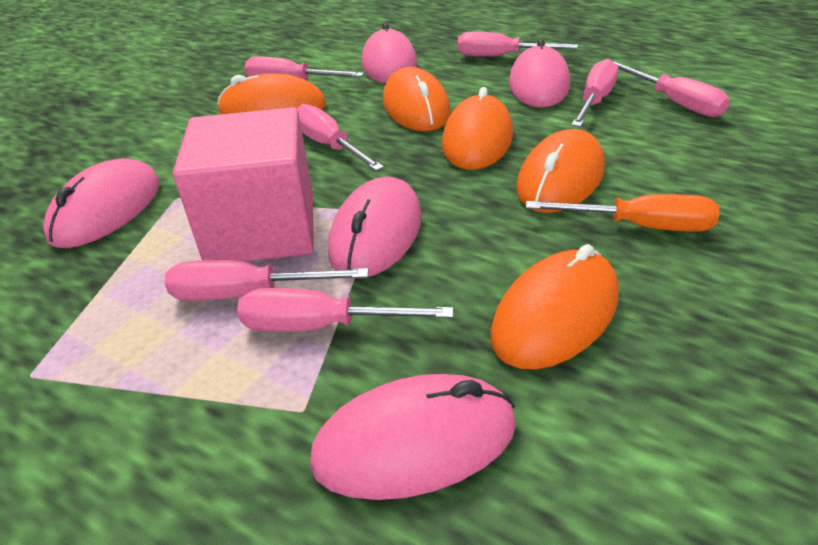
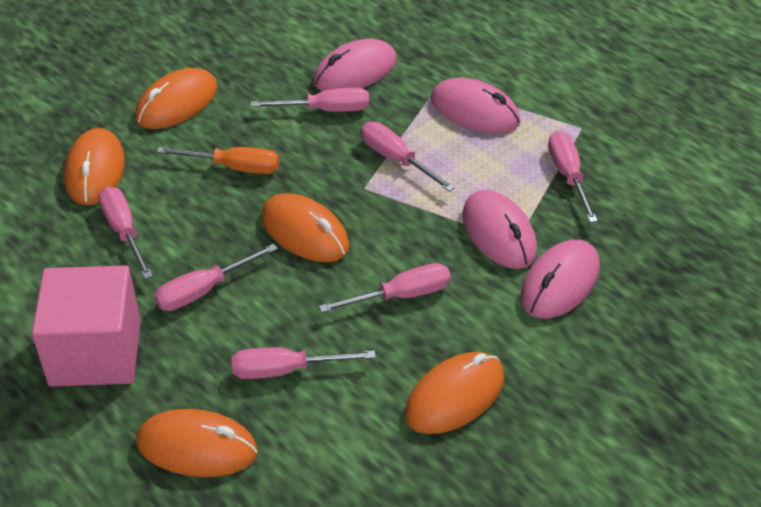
pink mouse: 5 -> 4

